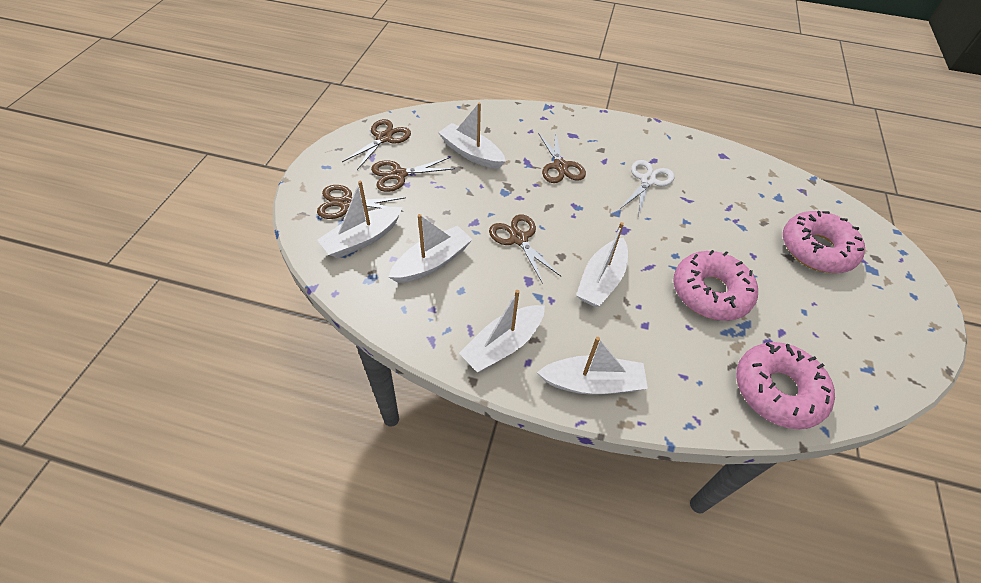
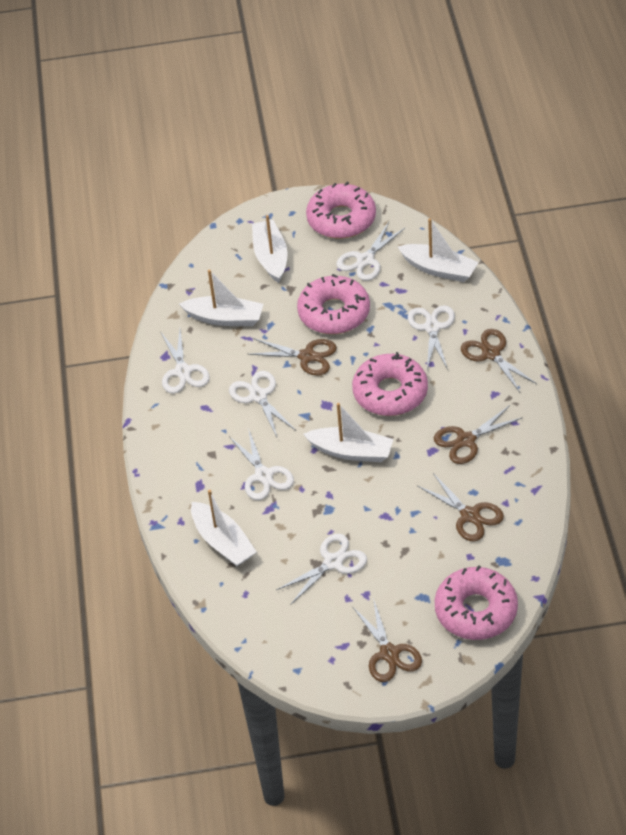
pink donut: 3 -> 4
white boat: 6 -> 5
white scissors: 1 -> 6

